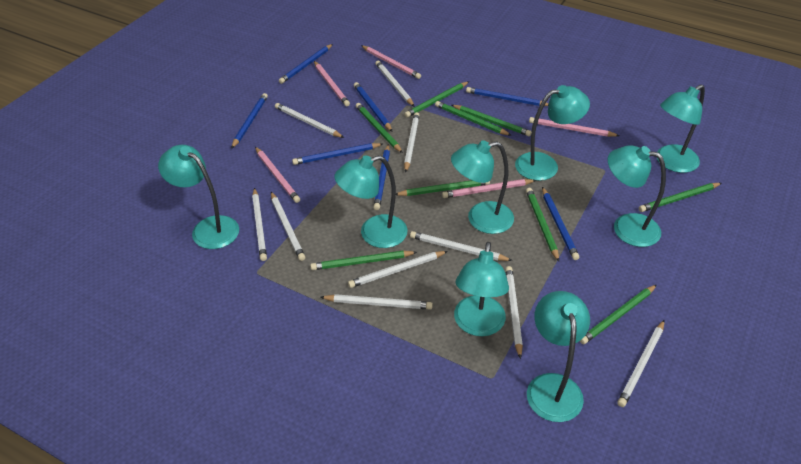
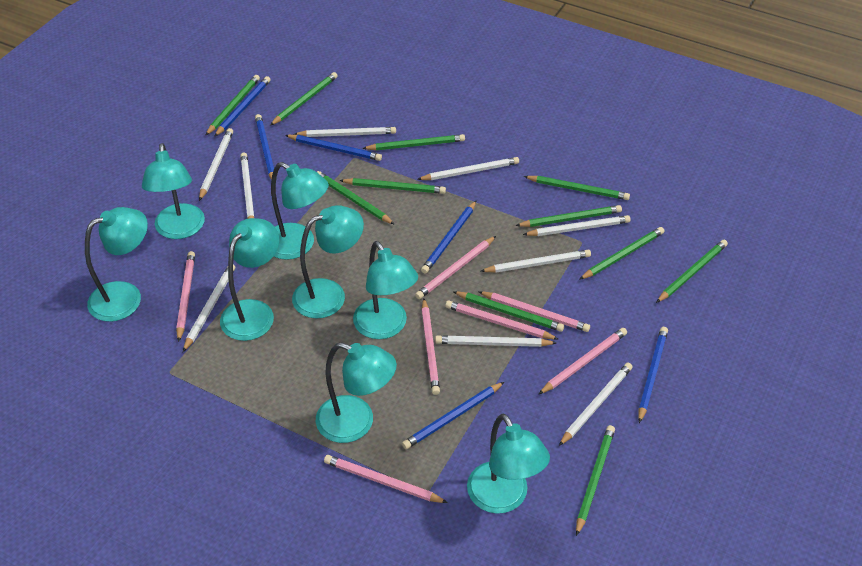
blue pencil: 7 -> 6
green pencil: 9 -> 11
pink pencil: 5 -> 7
white pencil: 10 -> 9

